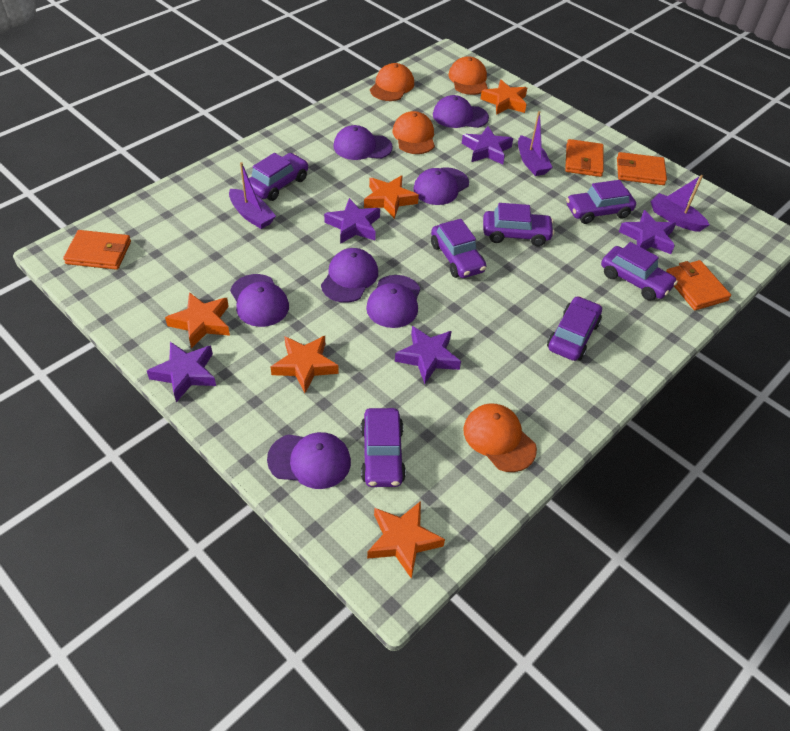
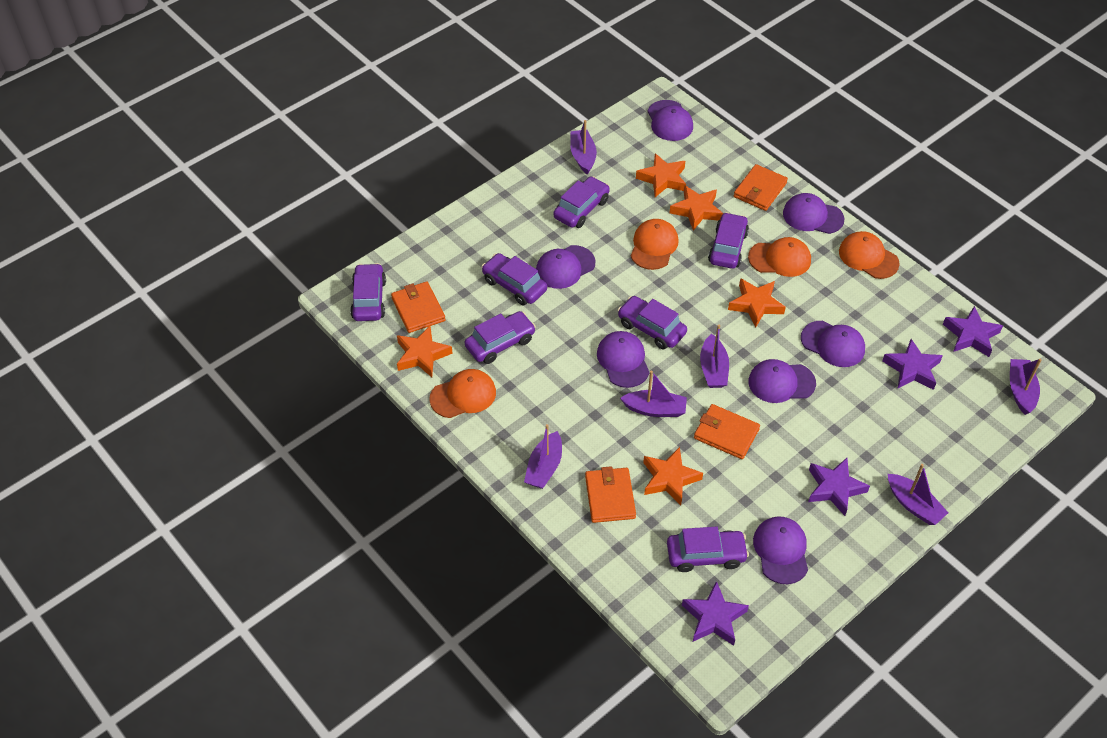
purple boat: 3 -> 6
purple star: 5 -> 4

